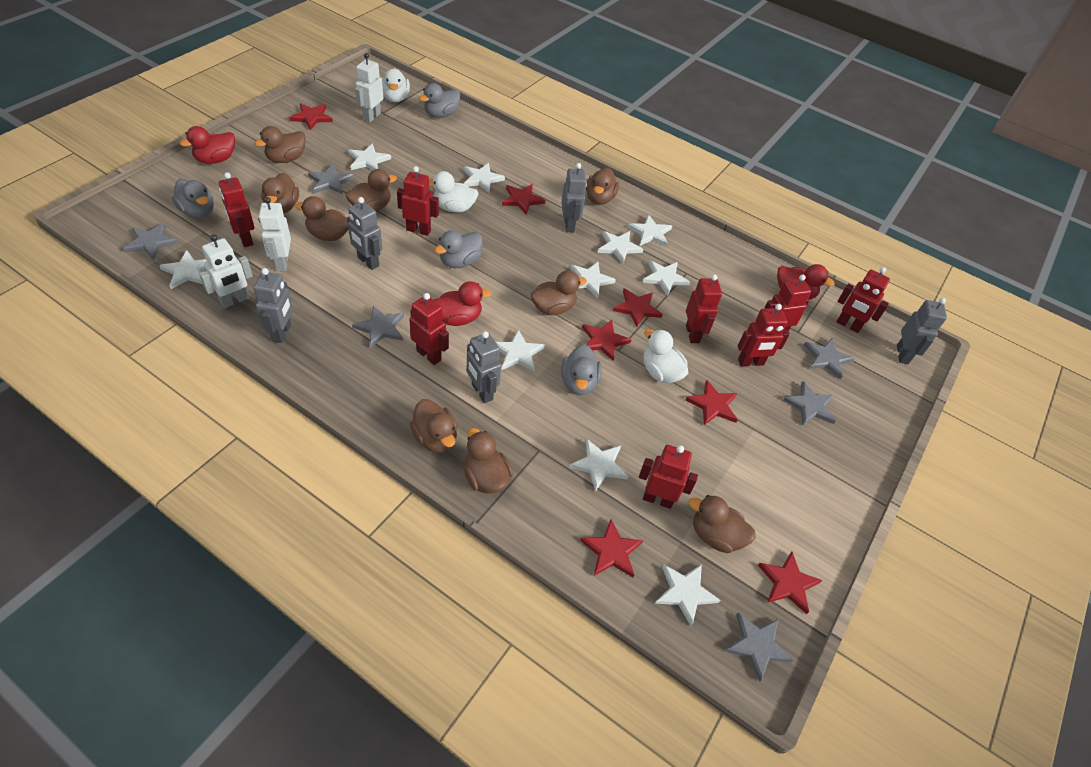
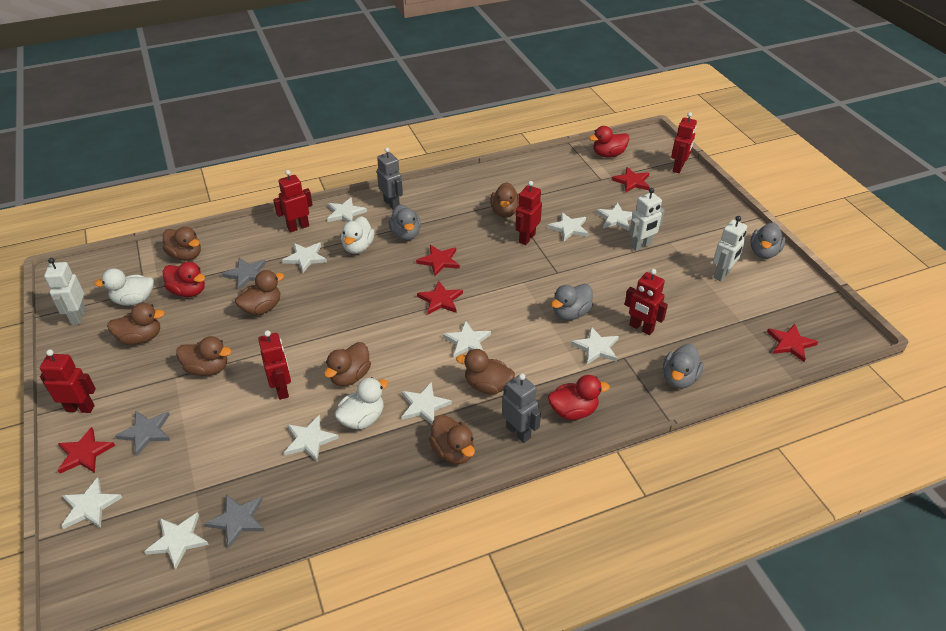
brown duck: 9 -> 8
grey robot: 5 -> 2
grey star: 6 -> 3
red robot: 8 -> 6
red star: 7 -> 5

